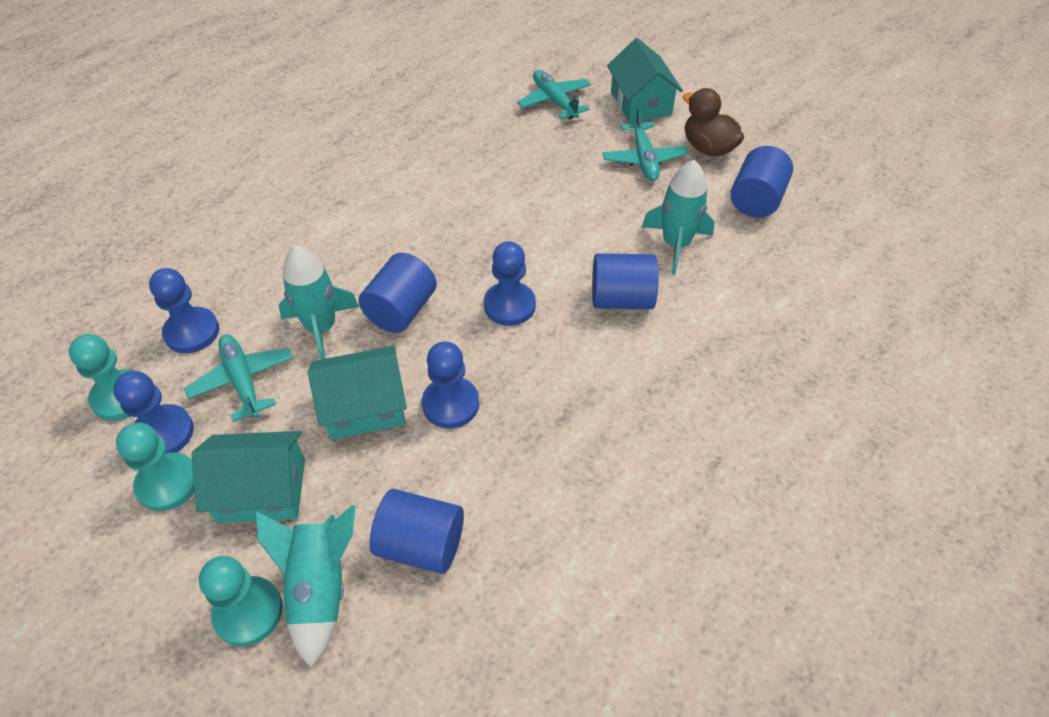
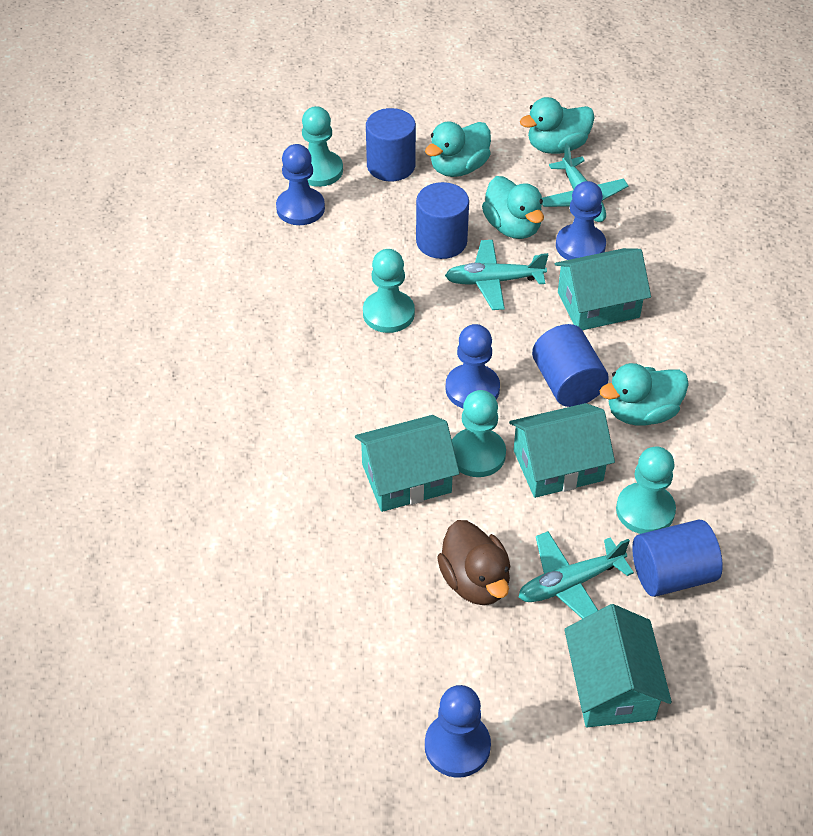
turquoise duck: 0 -> 4
turquoise house: 3 -> 4
turquoise pawn: 3 -> 4
turquoise rocket: 3 -> 0

